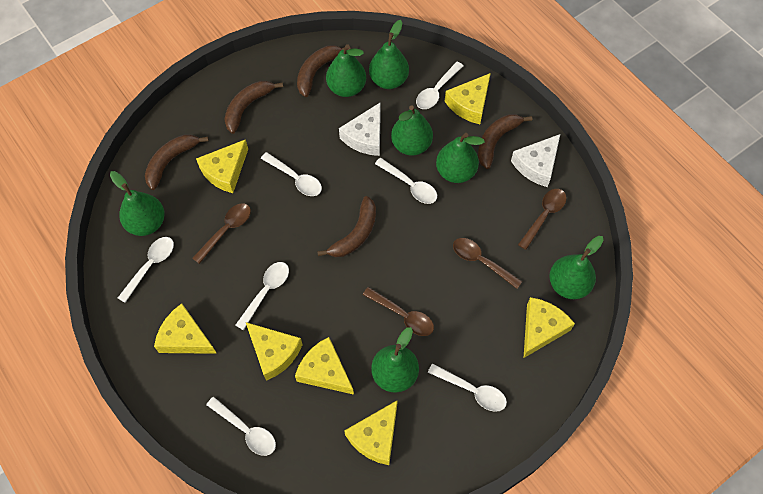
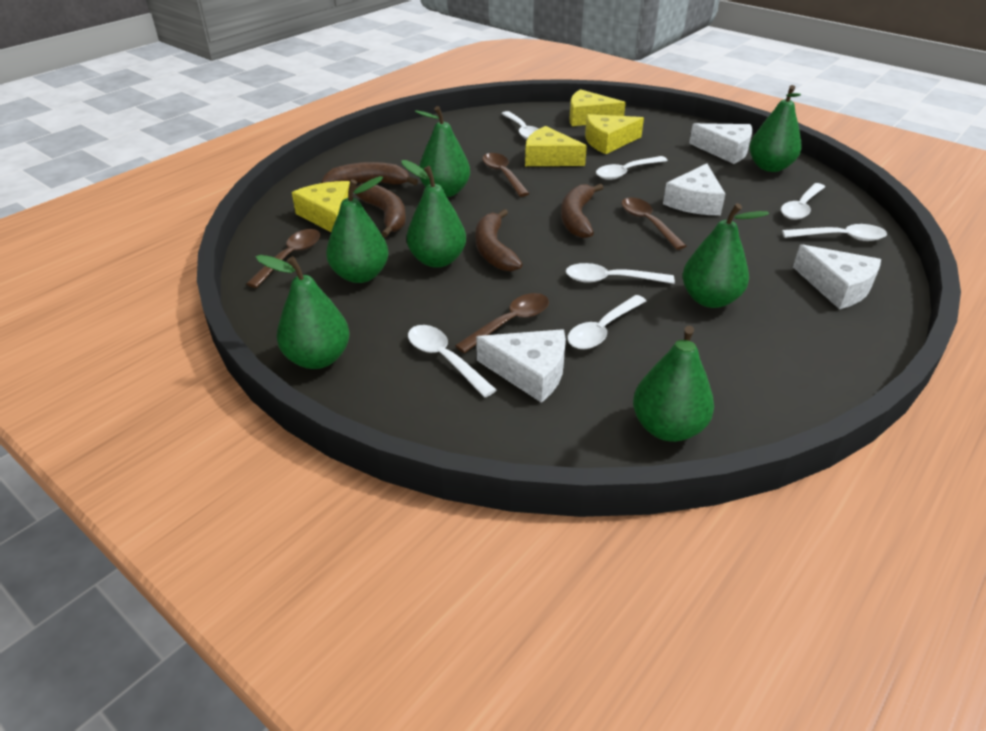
brown banana: 5 -> 4
white cheese: 2 -> 4
yellow cheese: 7 -> 4

